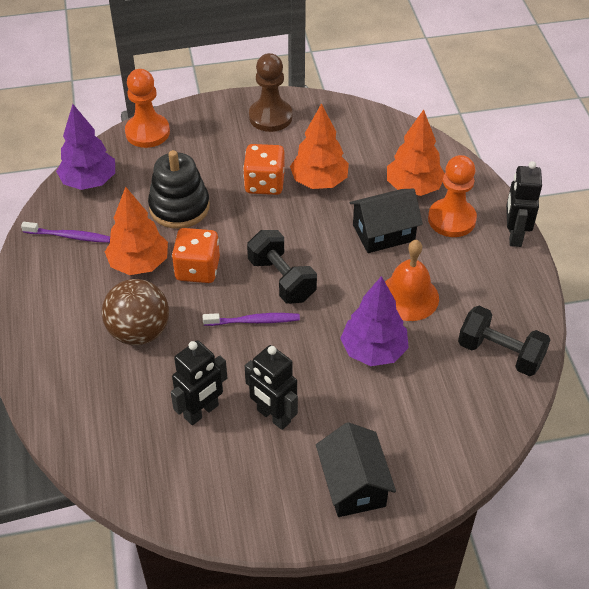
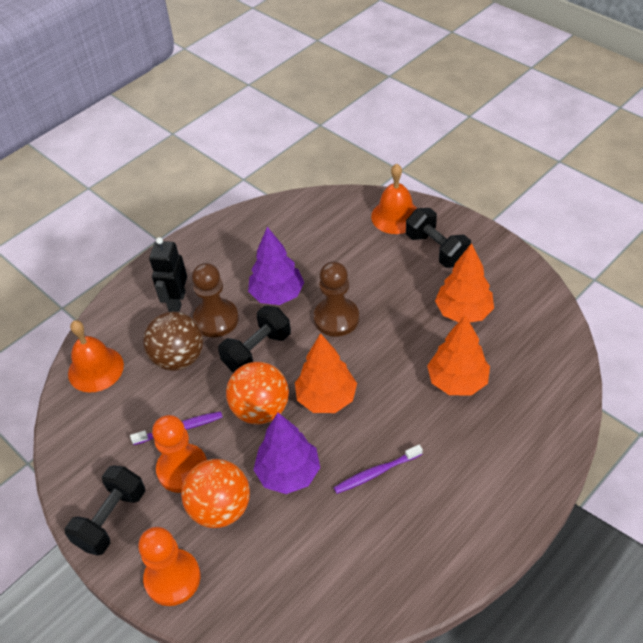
black dumbbell: 2 -> 3
black house: 2 -> 0
black robot: 3 -> 1
black stacking toy: 1 -> 0
brown pawn: 1 -> 2
orange ball: 0 -> 2
orange bell: 1 -> 2
orange dice: 2 -> 0

